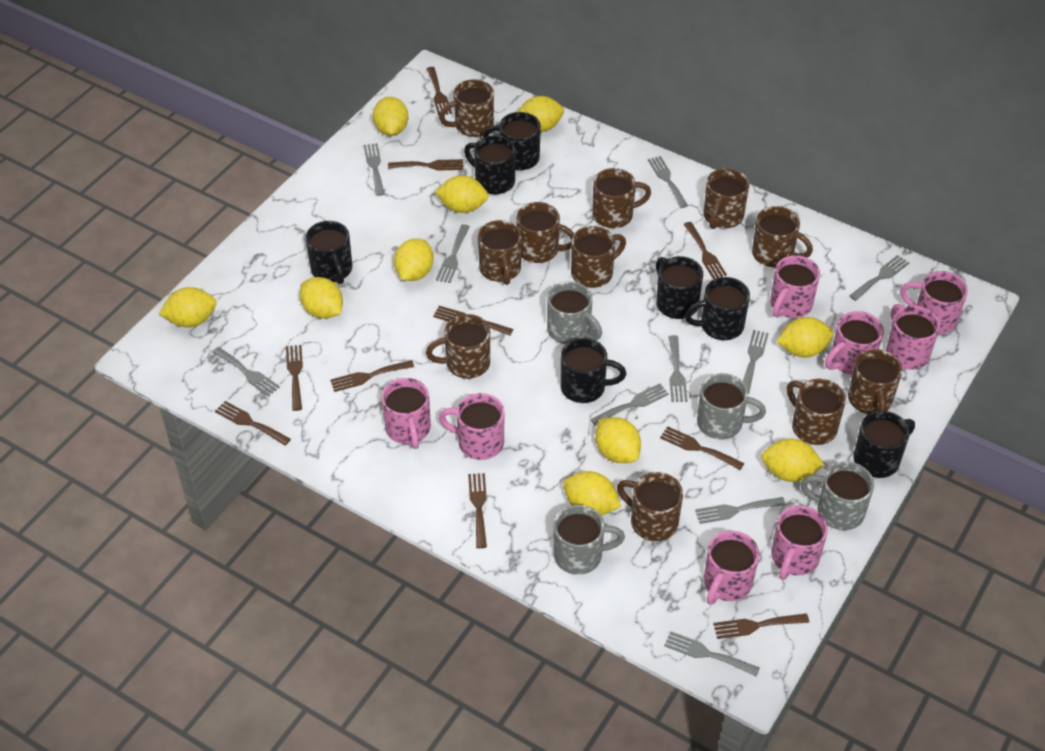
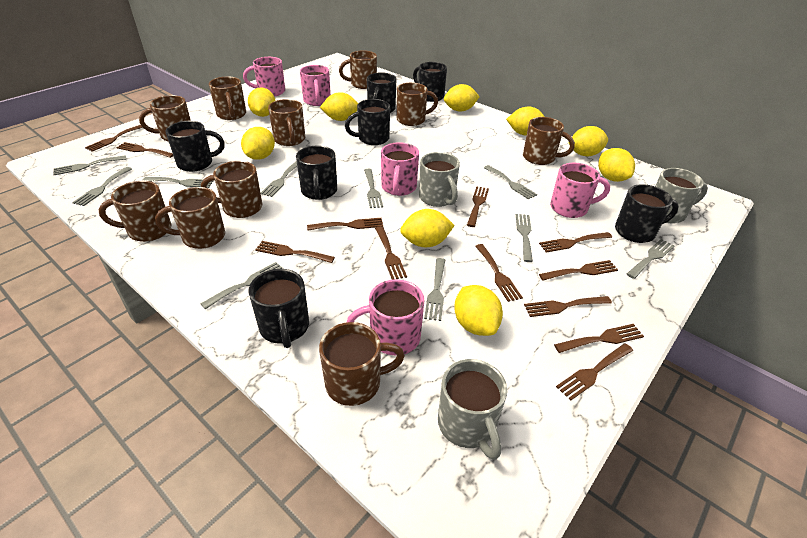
brown fork: 10 -> 12
brown mug: 11 -> 10
grey mug: 4 -> 3
pink mug: 8 -> 5
yellow lemon: 10 -> 9

